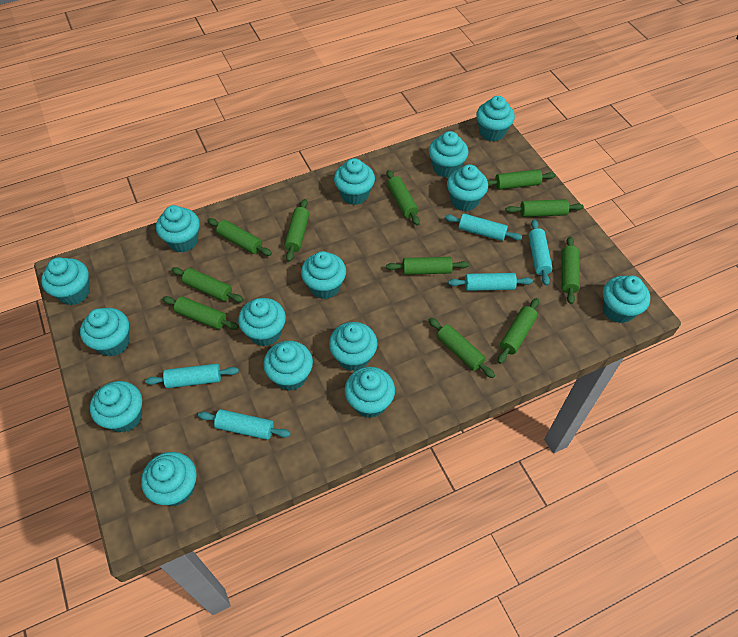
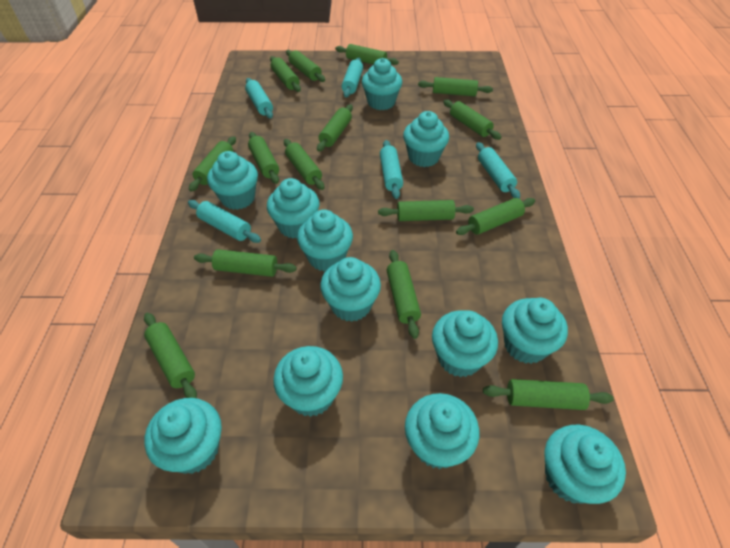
green rolling pin: 11 -> 15
turquoise cupcake: 15 -> 12

